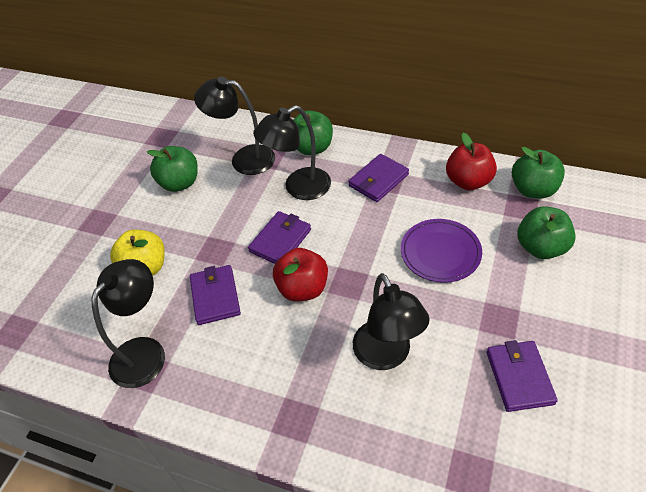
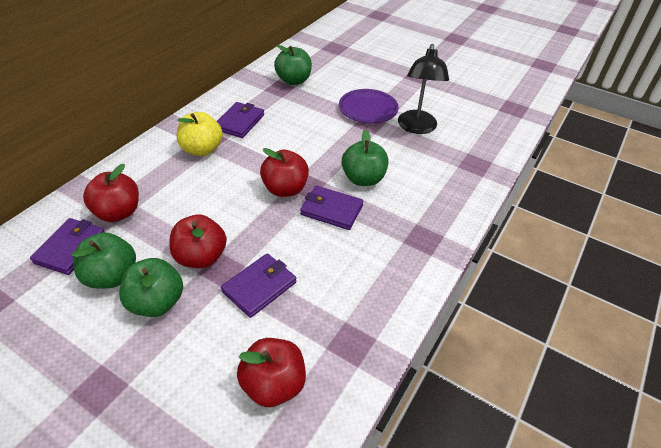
black lamp: 4 -> 1
red apple: 2 -> 4

